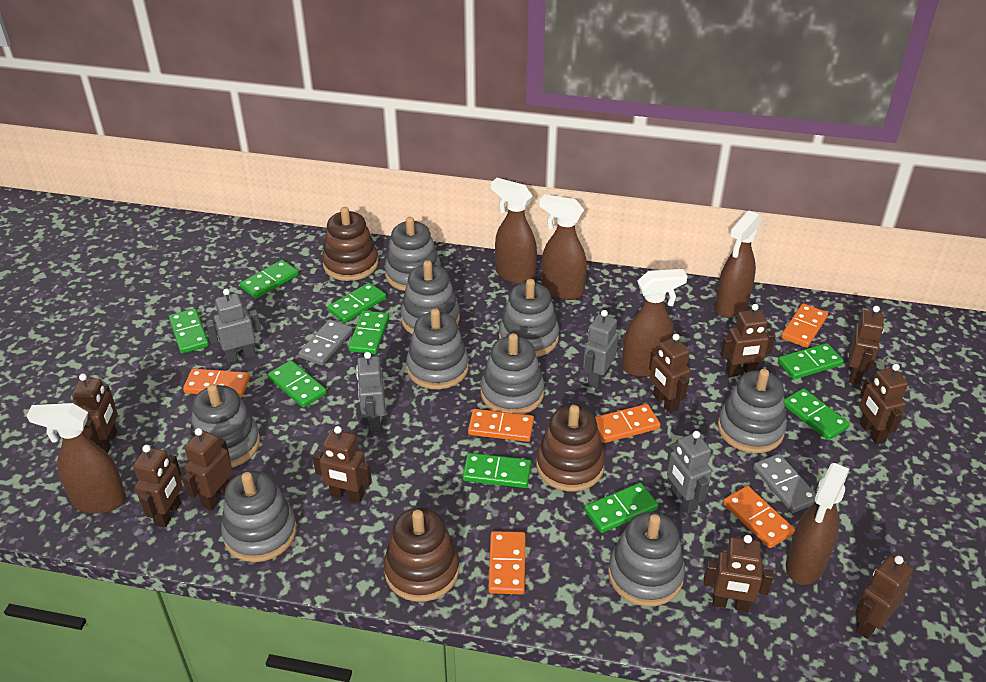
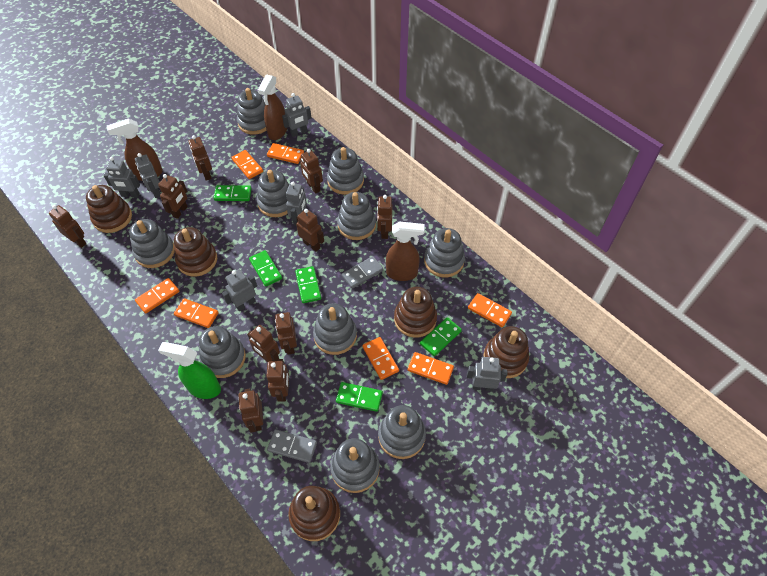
brown spray bottle: 6 -> 3
brown stacking toy: 3 -> 5
green domino: 9 -> 5
green spray bottle: 0 -> 1
grey robot: 4 -> 6
grey stacking toy: 9 -> 10
orange domino: 6 -> 7

